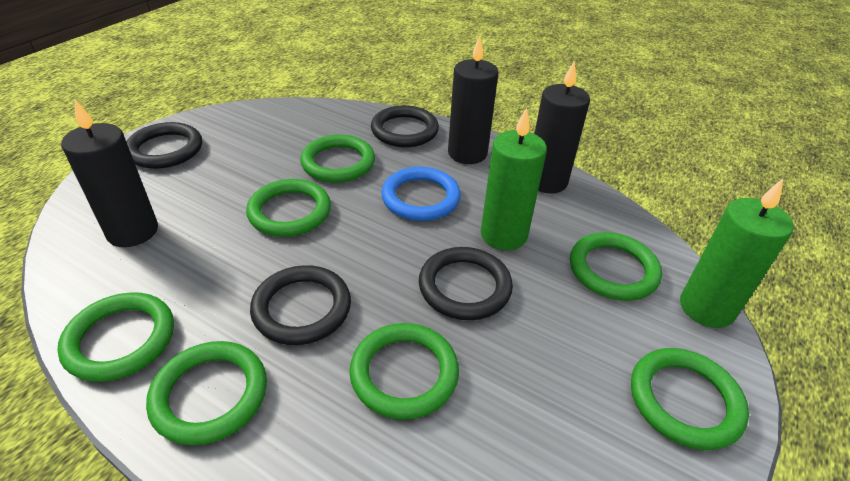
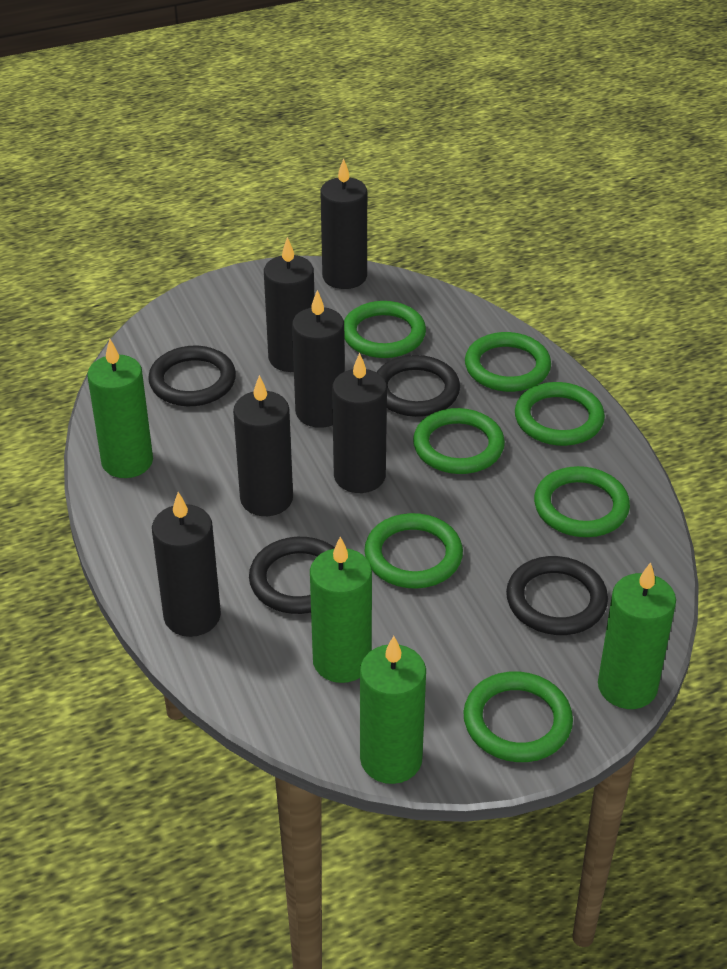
black candle: 3 -> 6
blue ring: 1 -> 0
green candle: 2 -> 4

